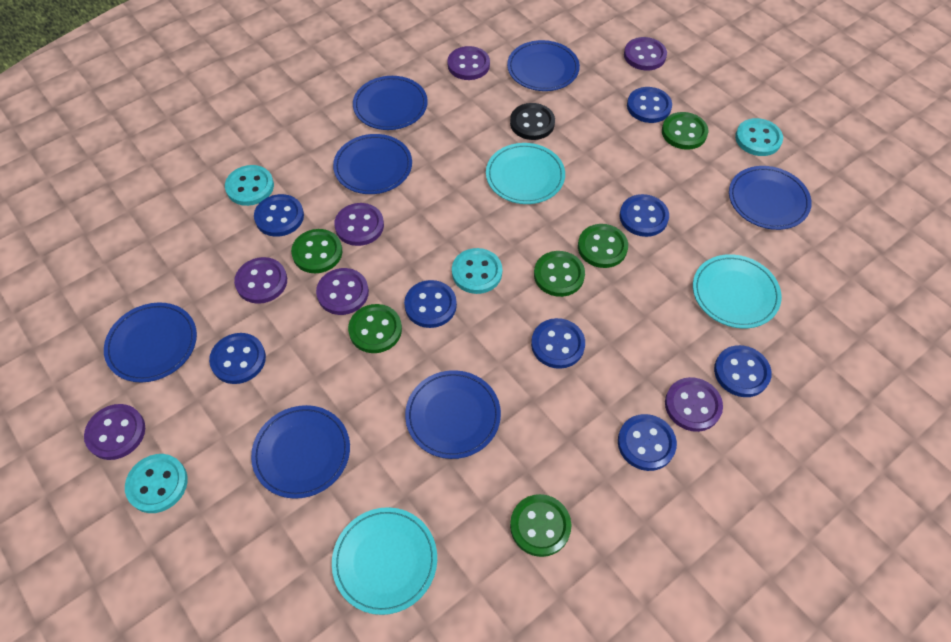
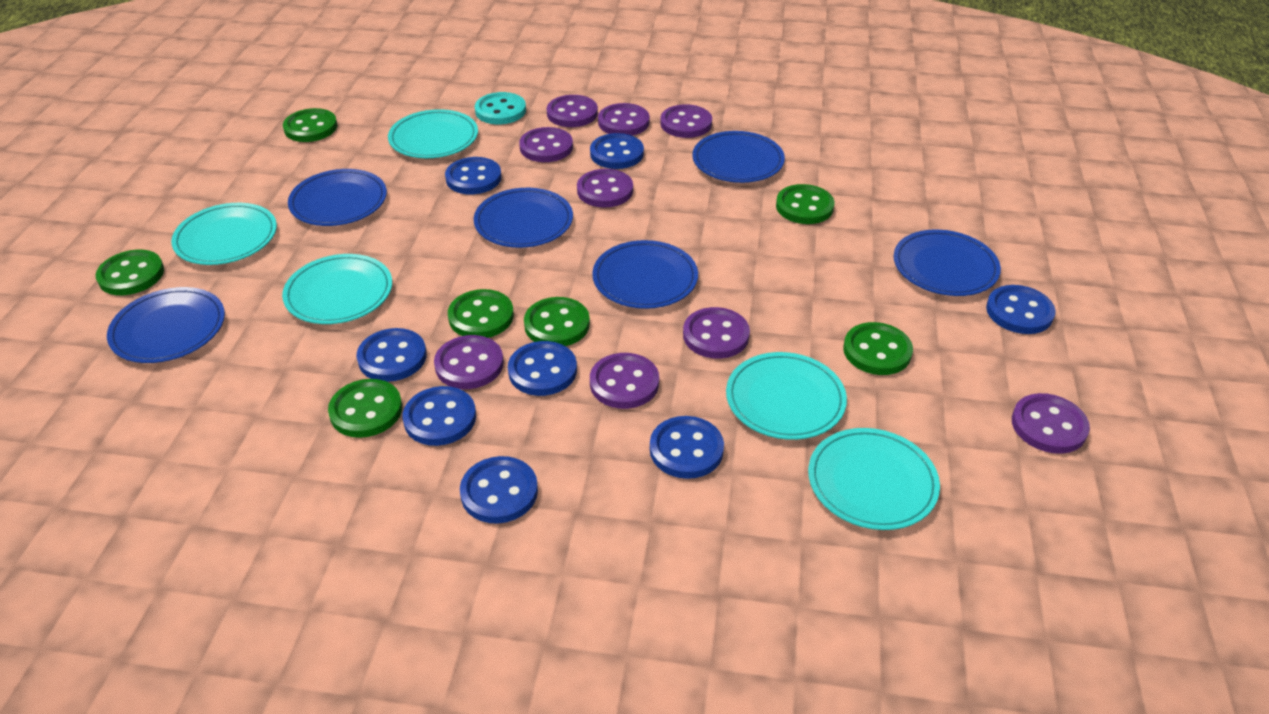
black button: 1 -> 0
blue plate: 7 -> 6
green button: 6 -> 7
purple button: 7 -> 9
turquoise button: 4 -> 1
turquoise plate: 3 -> 5

